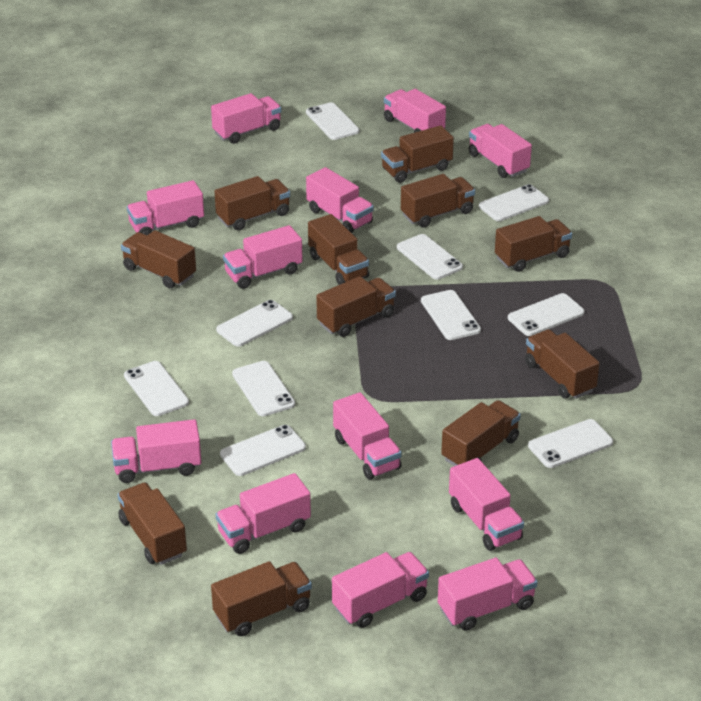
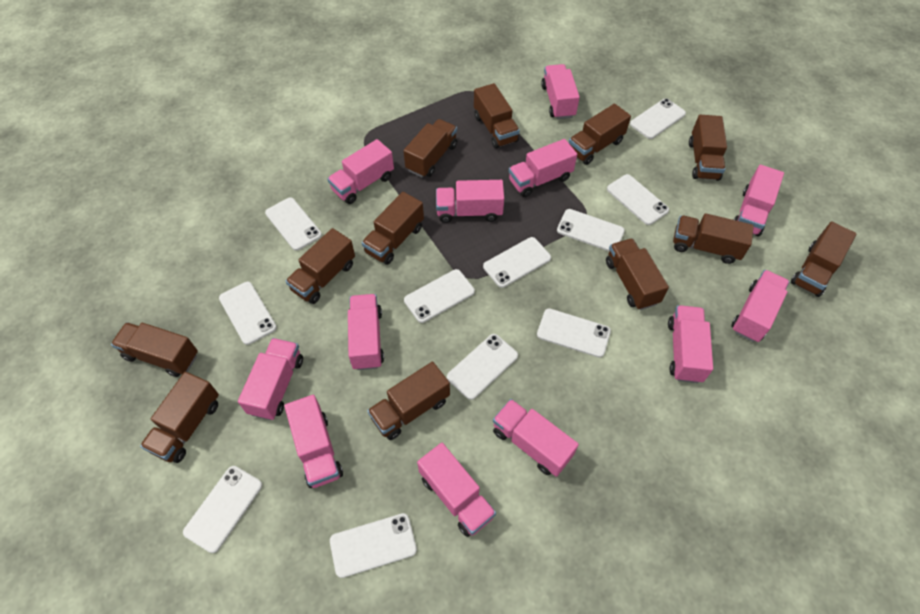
brown truck: 11 -> 12
white phone: 10 -> 11

